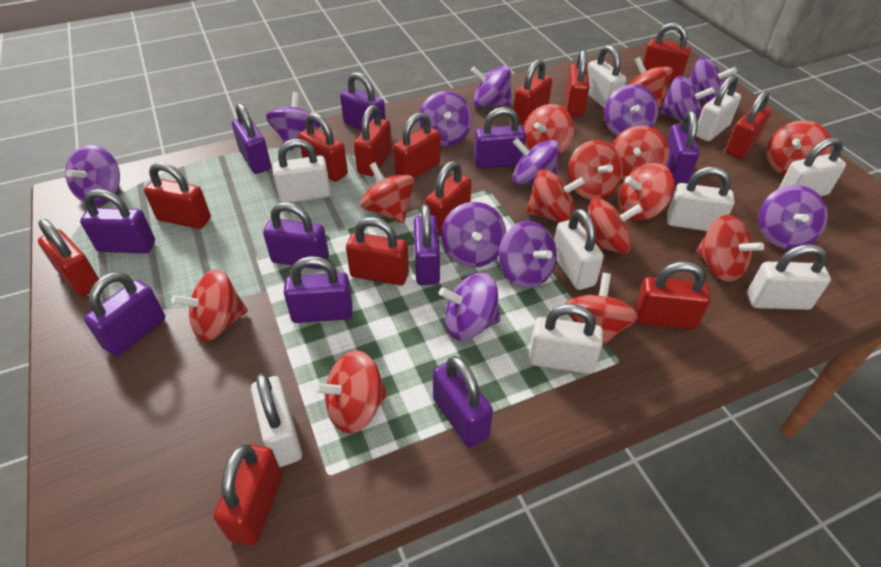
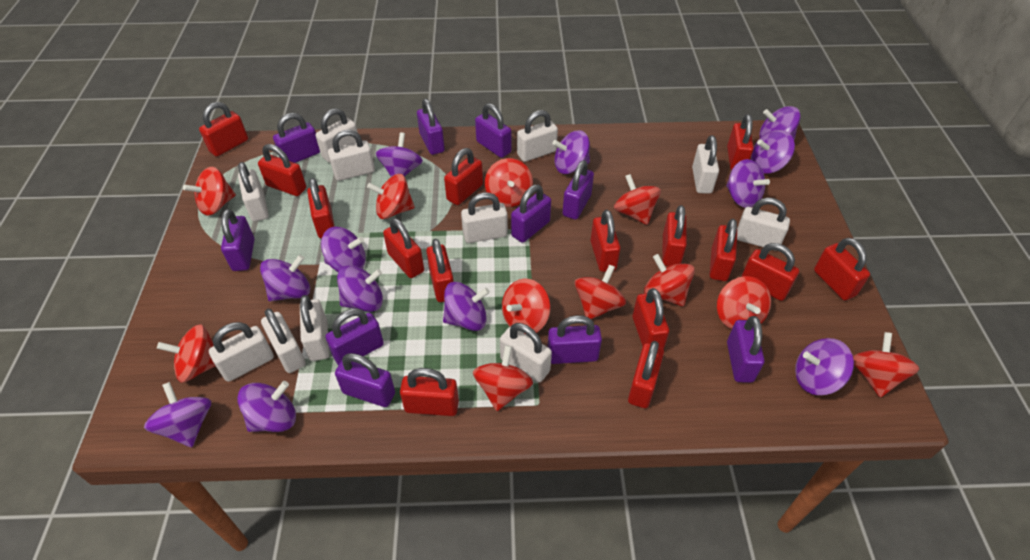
red padlock: 13 -> 15
red spinning top: 13 -> 11
white padlock: 9 -> 11

